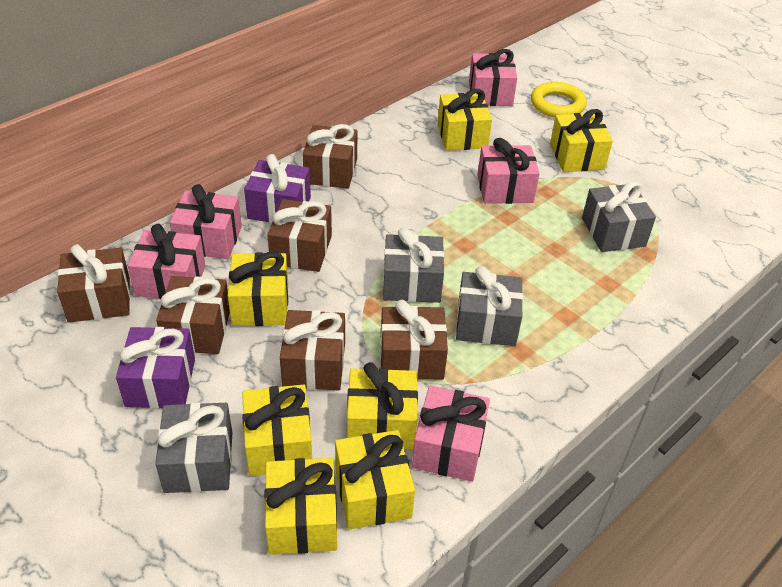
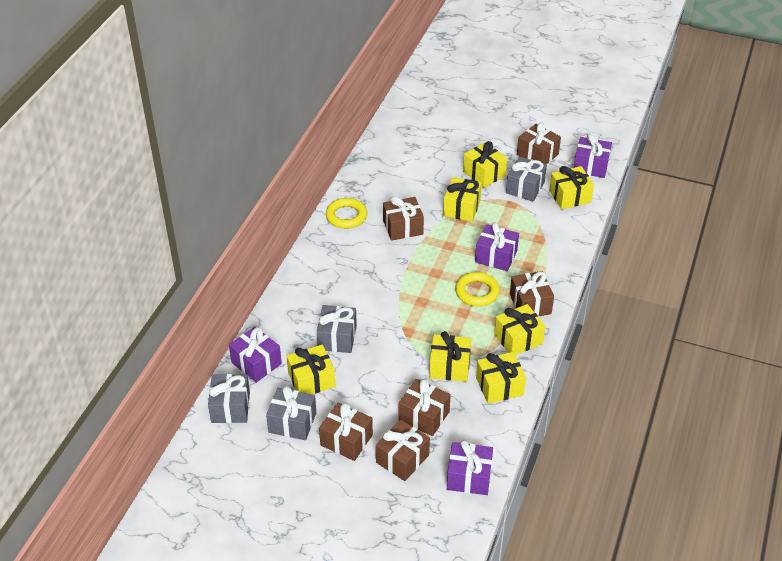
pink gift: 5 -> 0
purple gift: 2 -> 4
yellow ring: 1 -> 2

